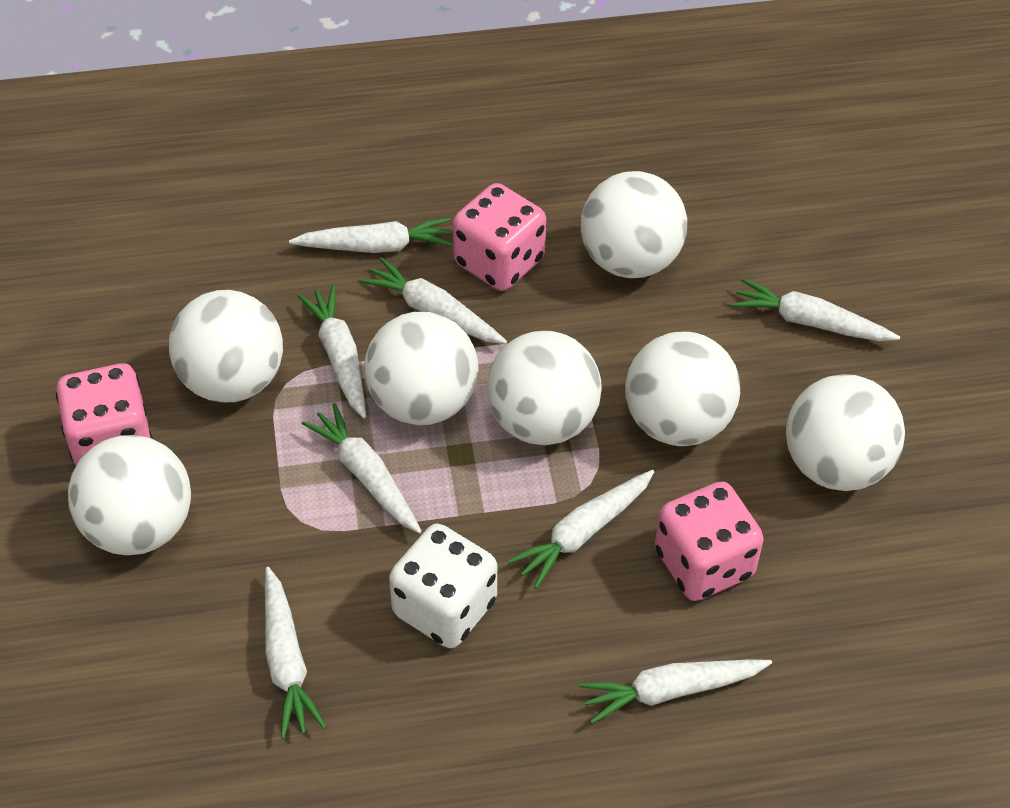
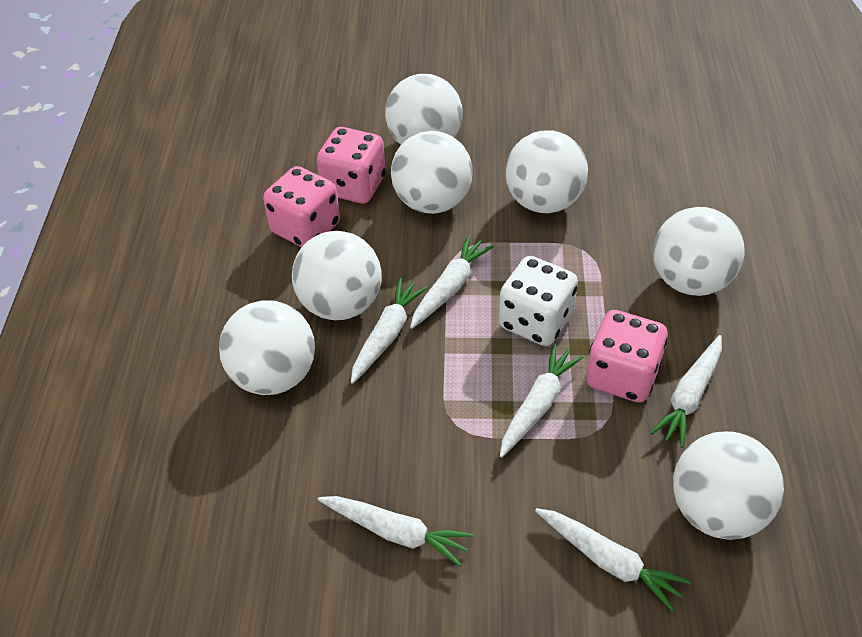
white carrot: 8 -> 6

